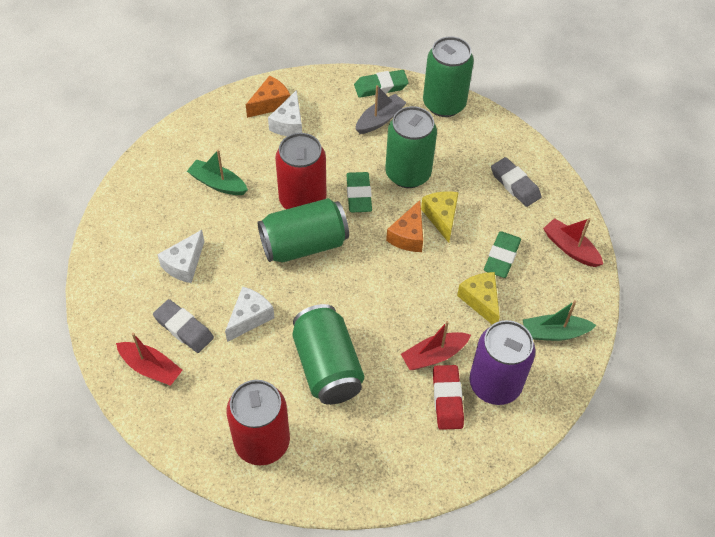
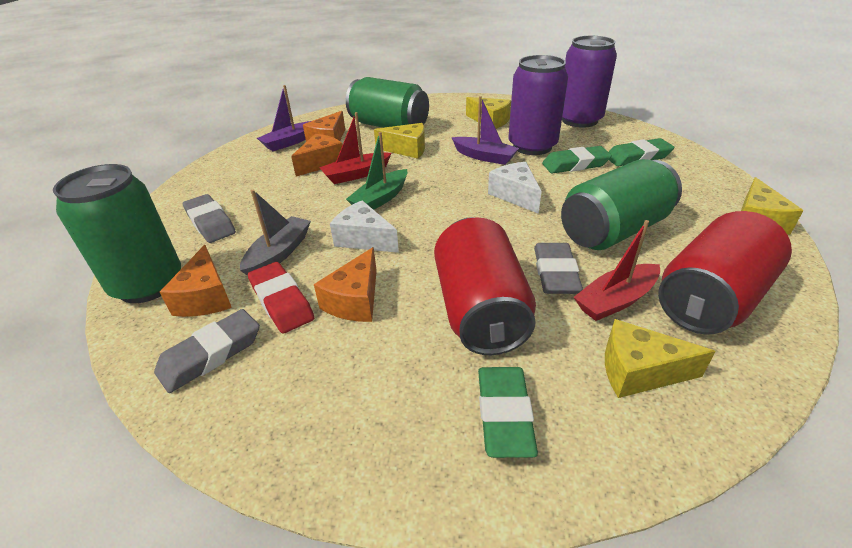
green boat: 2 -> 1
green can: 4 -> 3
grey eraser: 2 -> 3
orange cheese: 2 -> 4
purple boat: 0 -> 2
purple can: 1 -> 2
red boat: 3 -> 2
white cheese: 3 -> 2
yellow cheese: 2 -> 4

